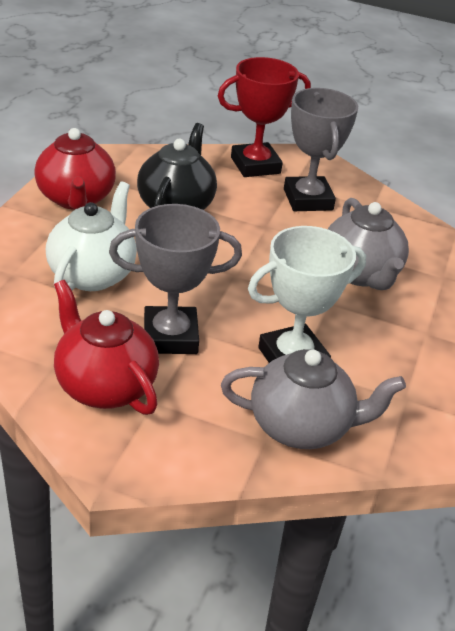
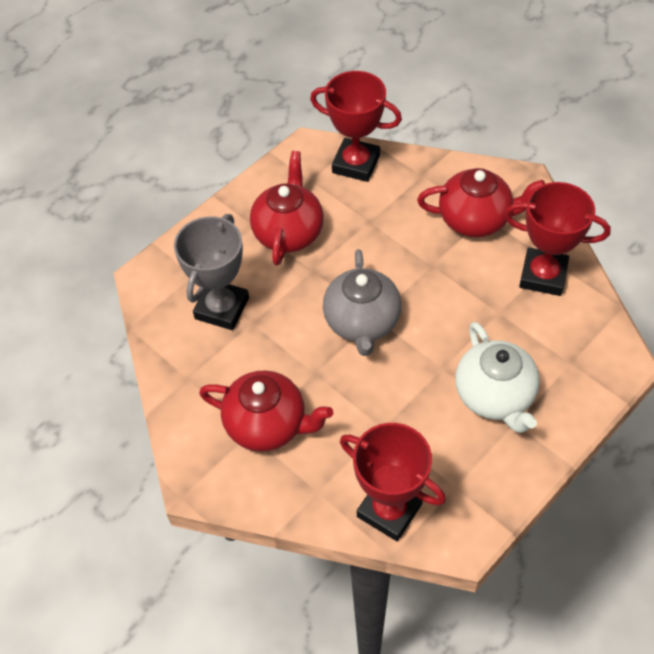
black teapot: 1 -> 0
grey teapot: 2 -> 1
grey trophy: 2 -> 1
red teapot: 2 -> 3
red trophy: 1 -> 3
white trophy: 1 -> 0

